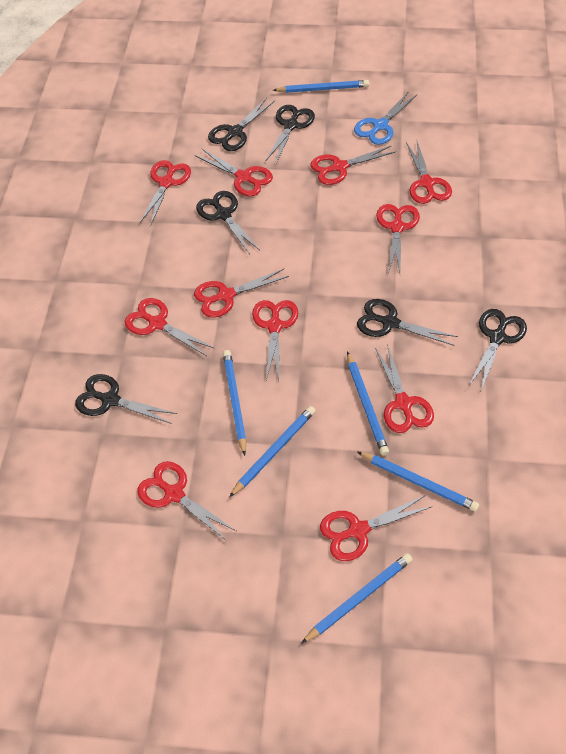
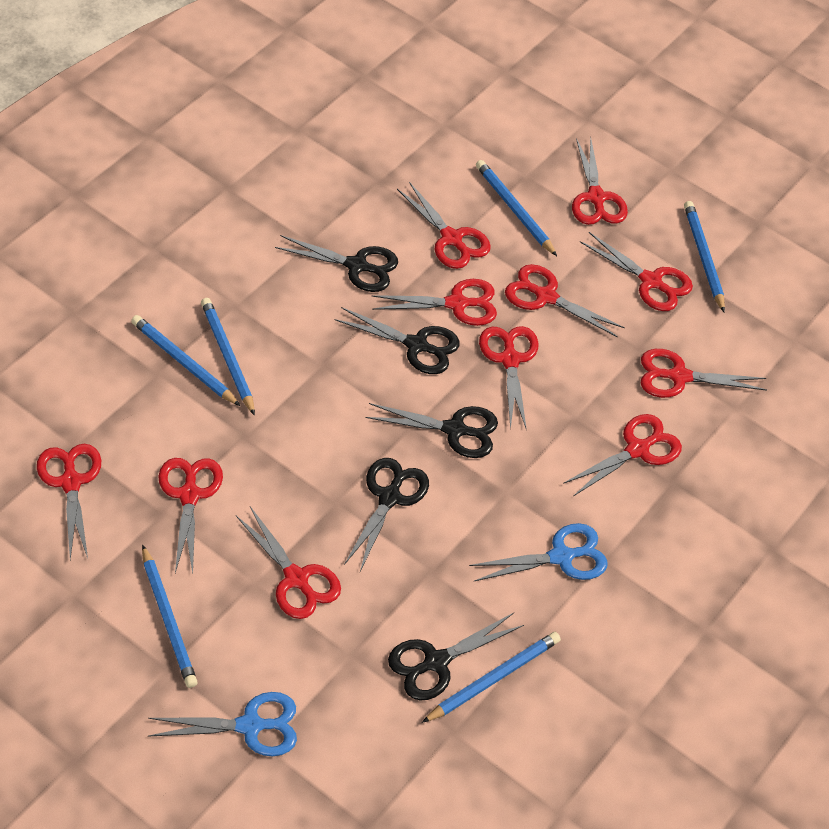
black scissors: 6 -> 5
blue scissors: 1 -> 2

